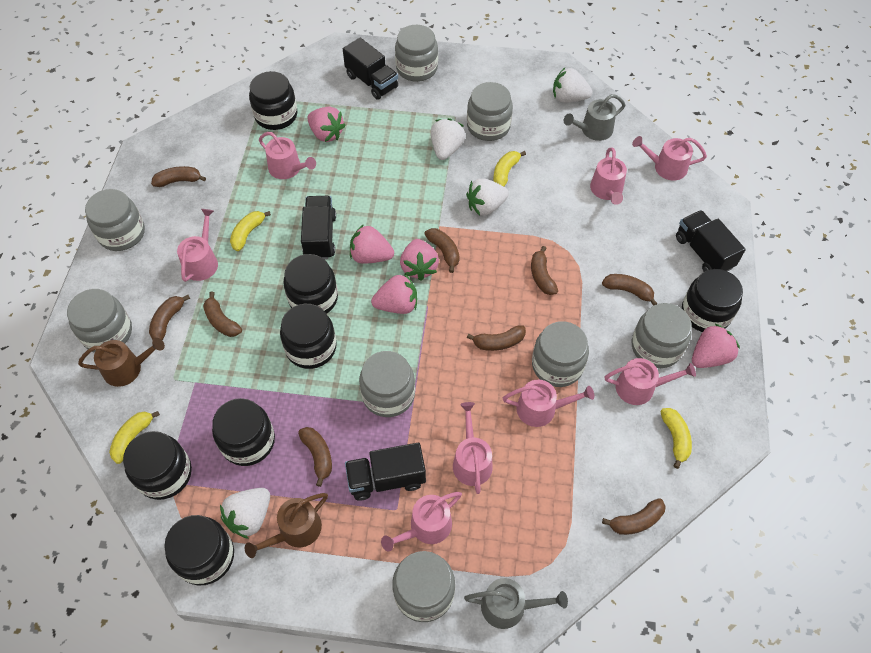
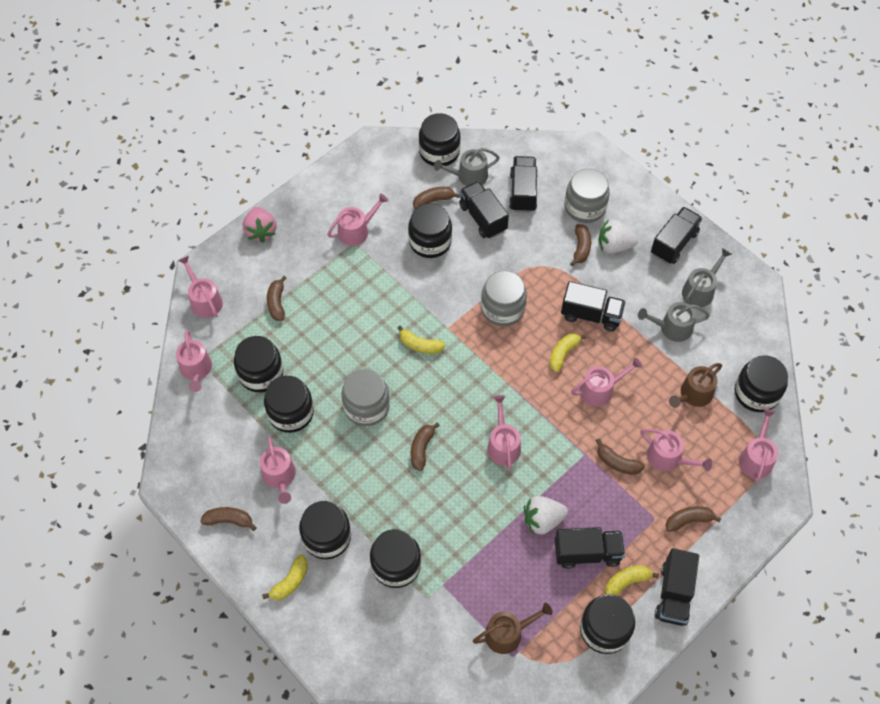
black jar: 7 -> 8
black truck: 4 -> 6
brown banana: 9 -> 7
grey jar: 8 -> 3
grey watering can: 2 -> 3
pink strawberry: 5 -> 1
white strawberry: 4 -> 2

